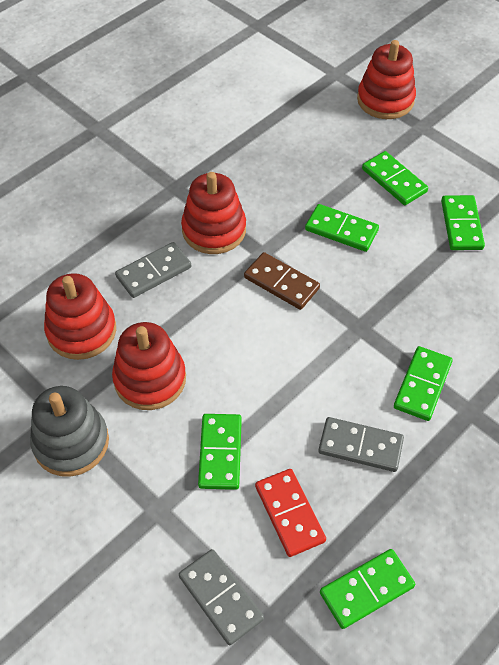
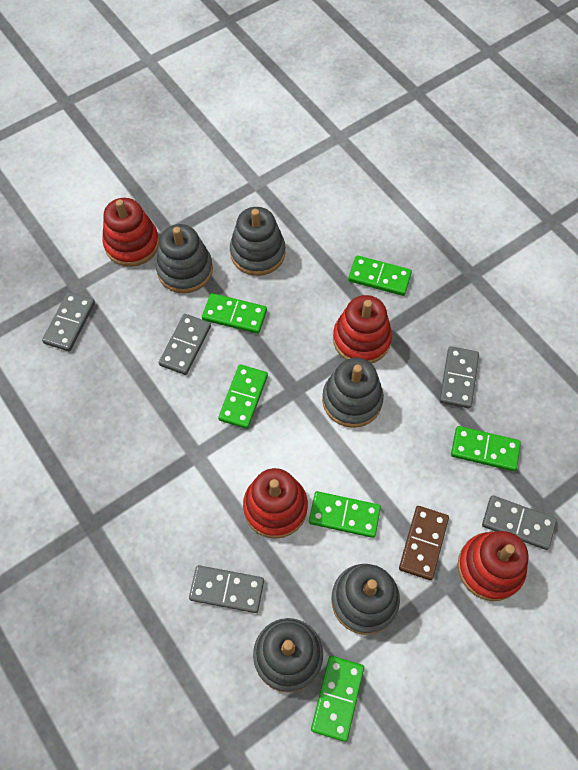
grey domino: 3 -> 5
grey stacking toy: 1 -> 5
red domino: 1 -> 0

